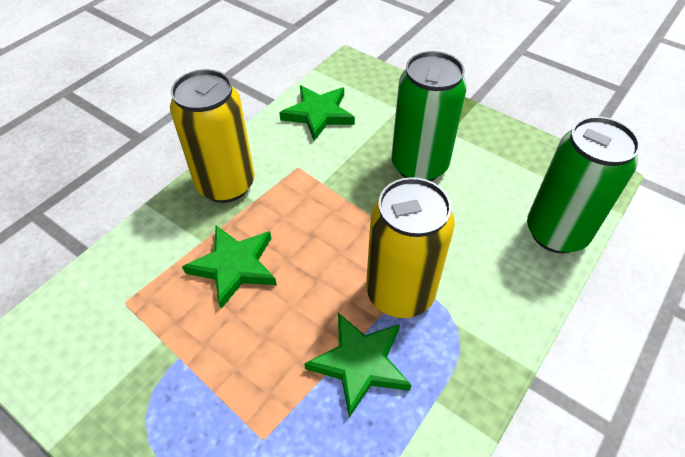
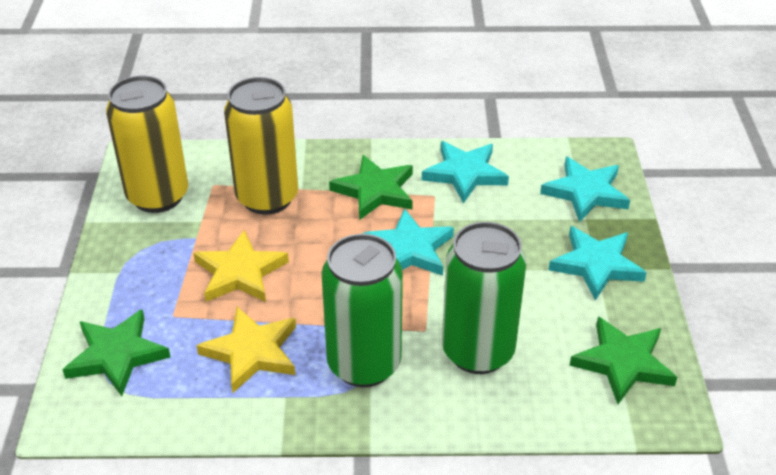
turquoise star: 0 -> 4
yellow star: 0 -> 2

